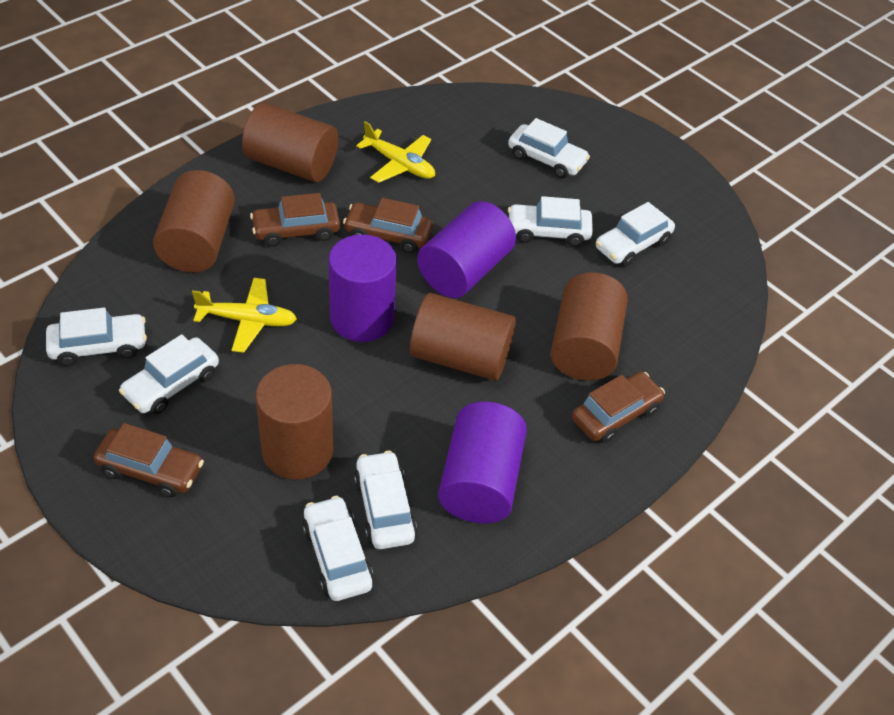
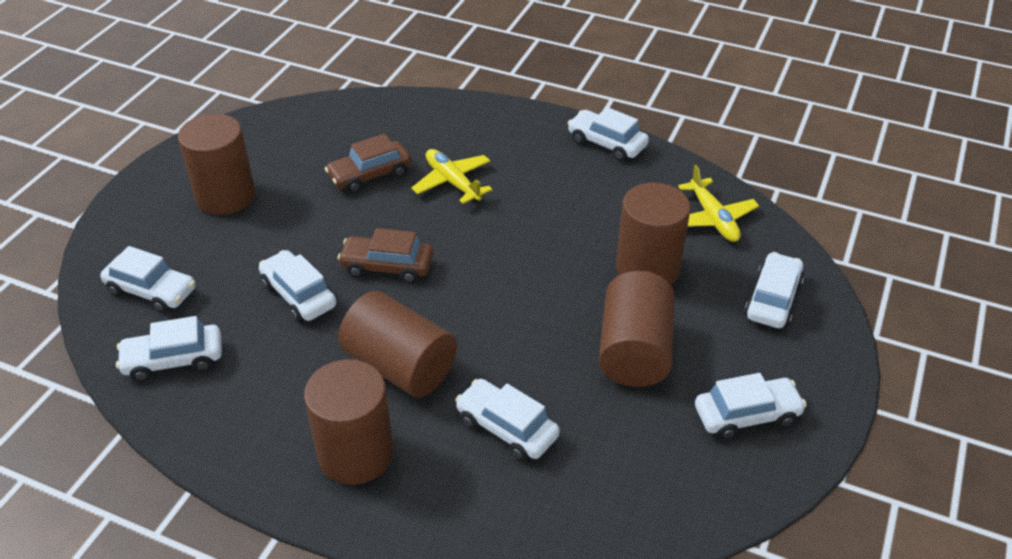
brown car: 4 -> 2
purple cylinder: 3 -> 0

